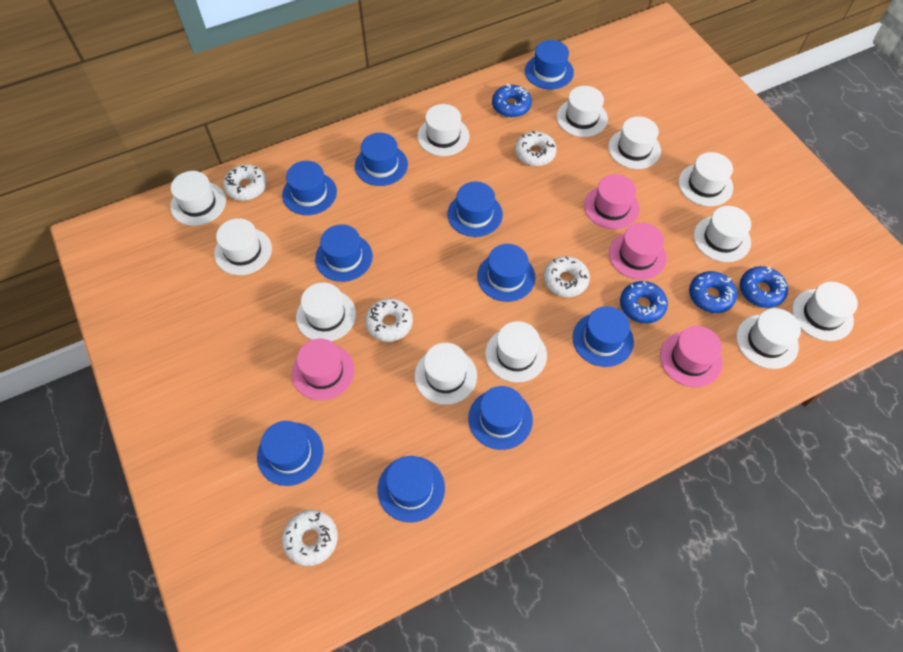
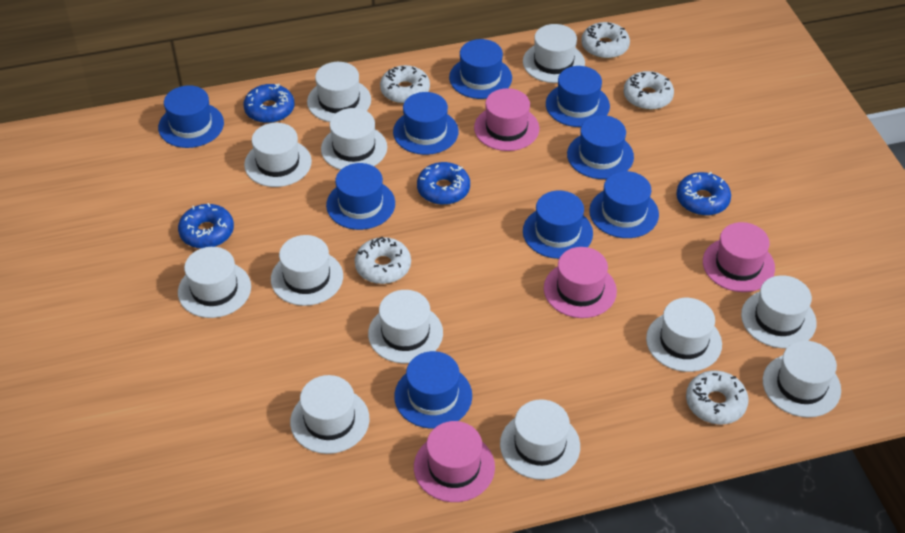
blue hat: 10 -> 9

